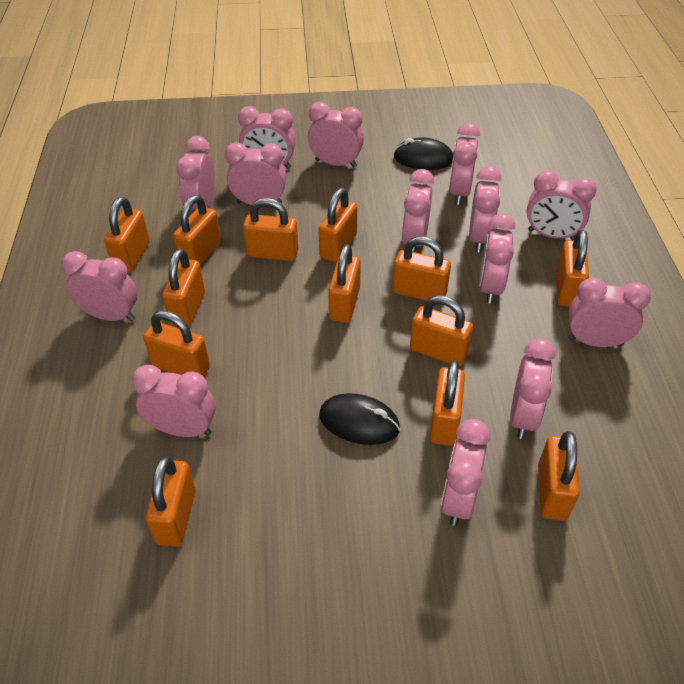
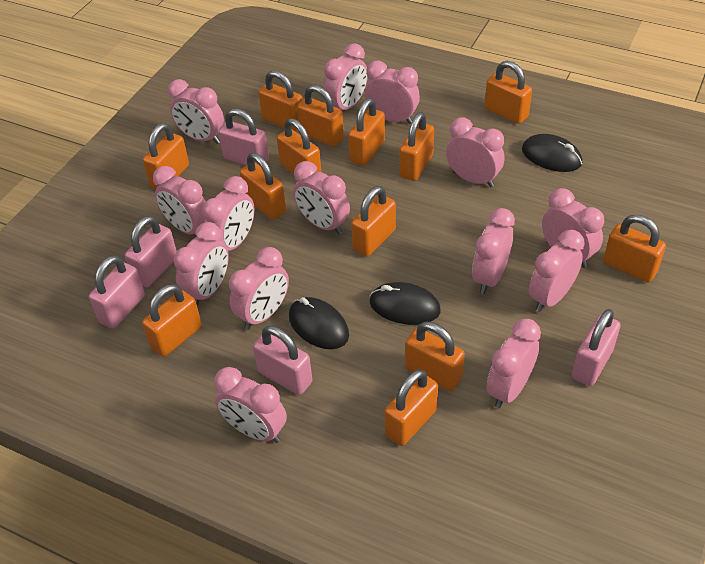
black mouse: 2 -> 3
pink padlock: 0 -> 5

